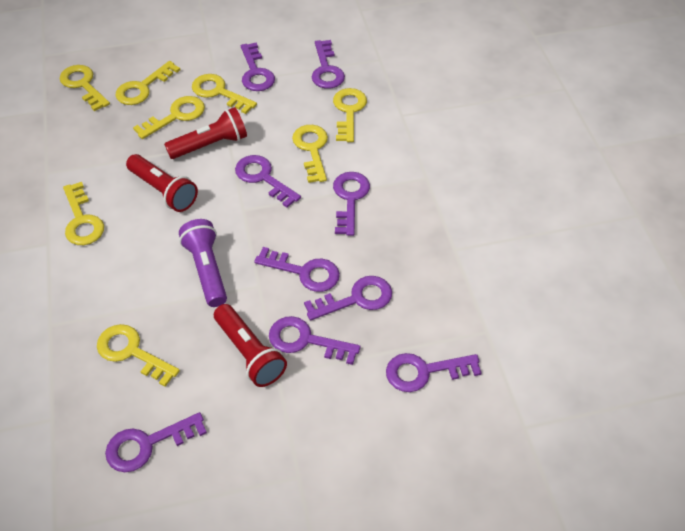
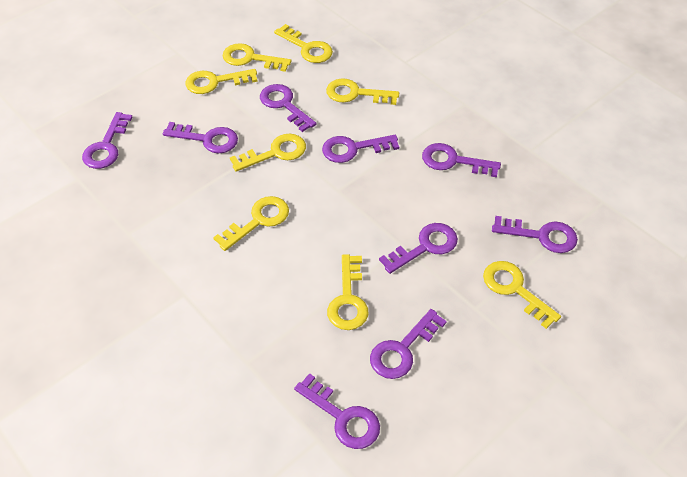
purple flashlight: 1 -> 0
red flashlight: 3 -> 0

